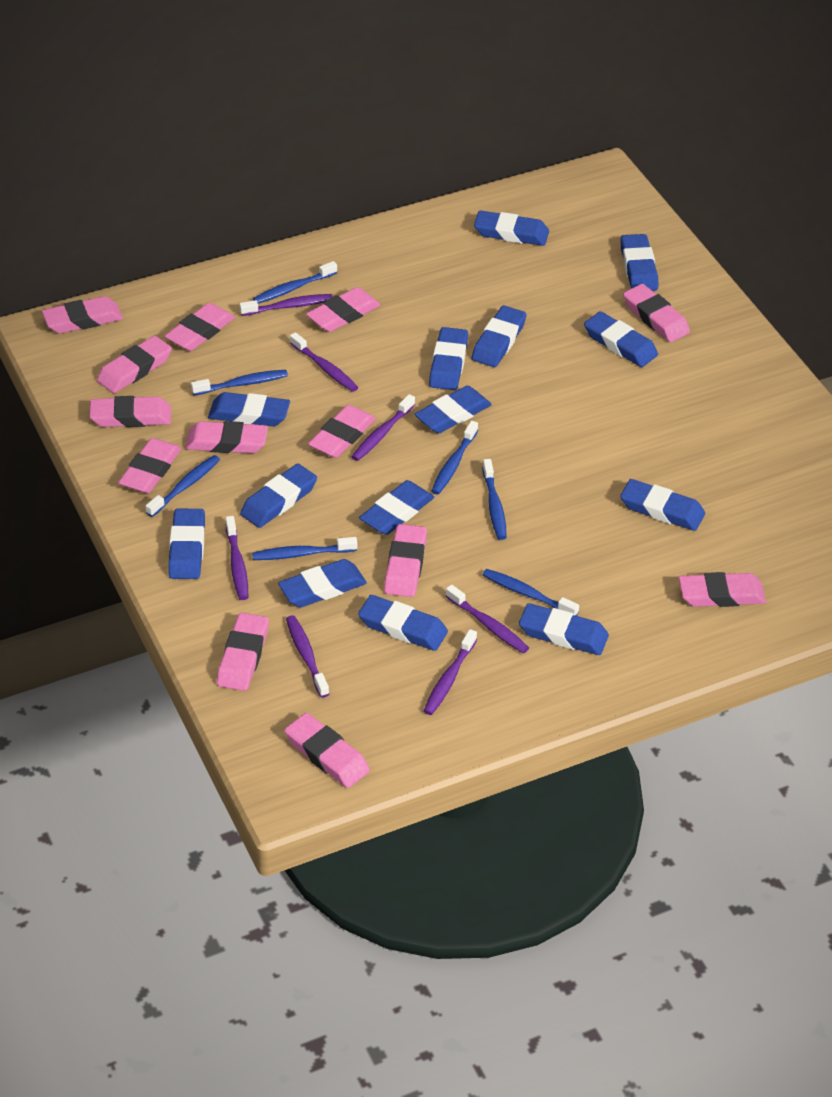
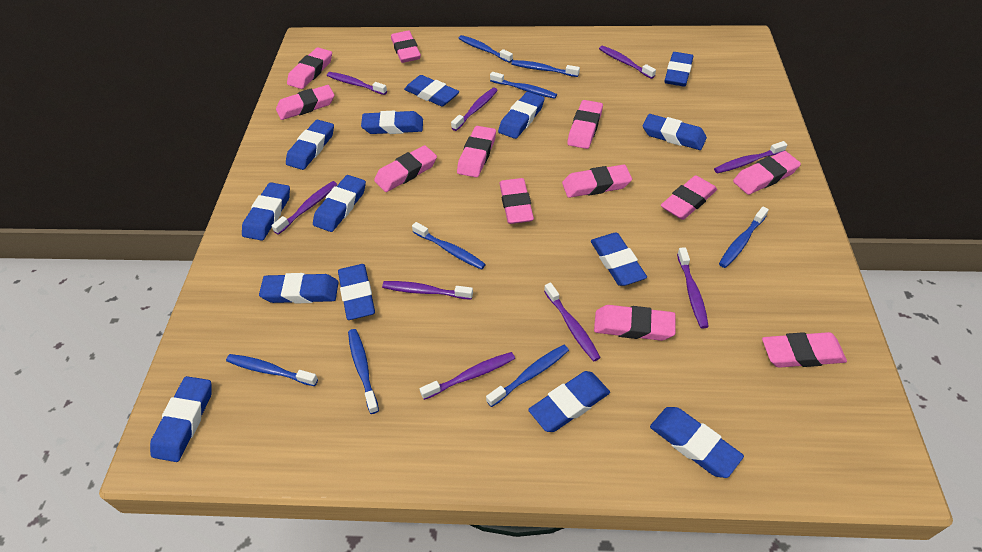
blue toothbrush: 7 -> 8
pink eraser: 13 -> 12
purple toothbrush: 7 -> 9

